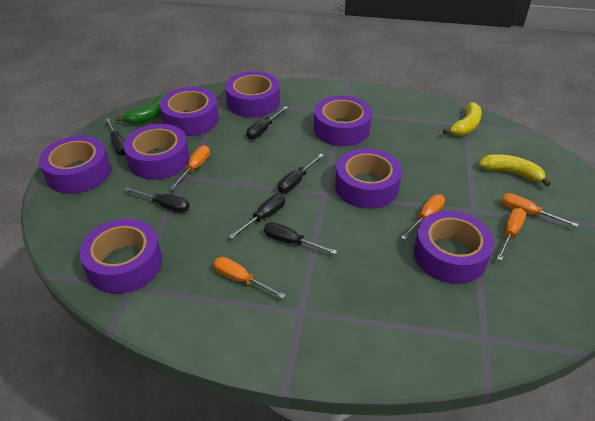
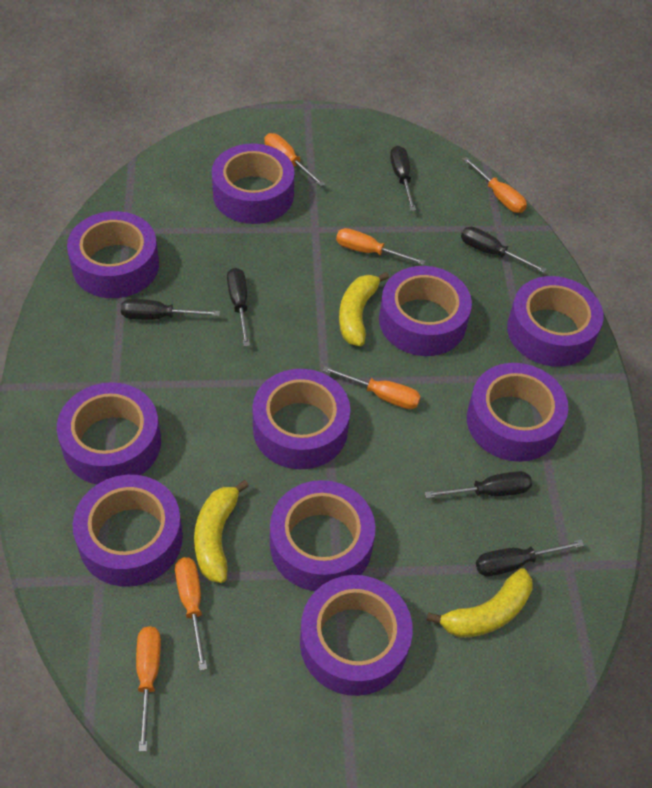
green banana: 1 -> 0
orange screwdriver: 5 -> 6
purple tape: 8 -> 10
yellow banana: 2 -> 3

